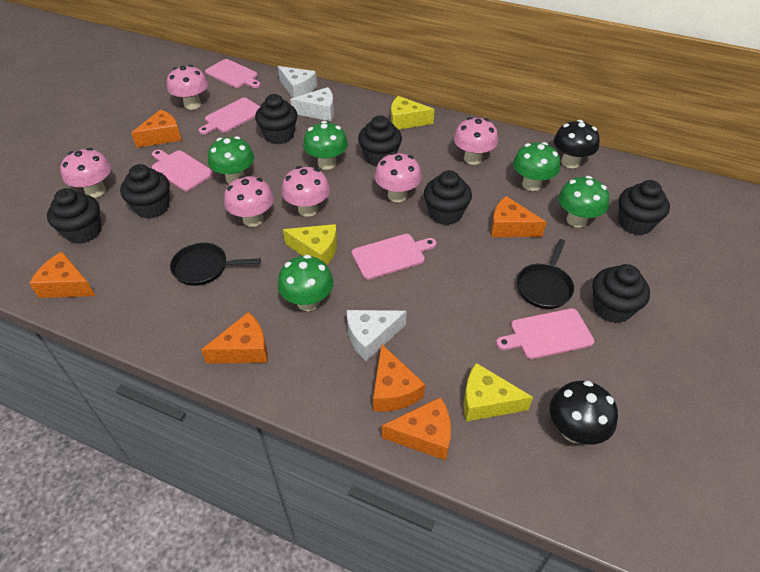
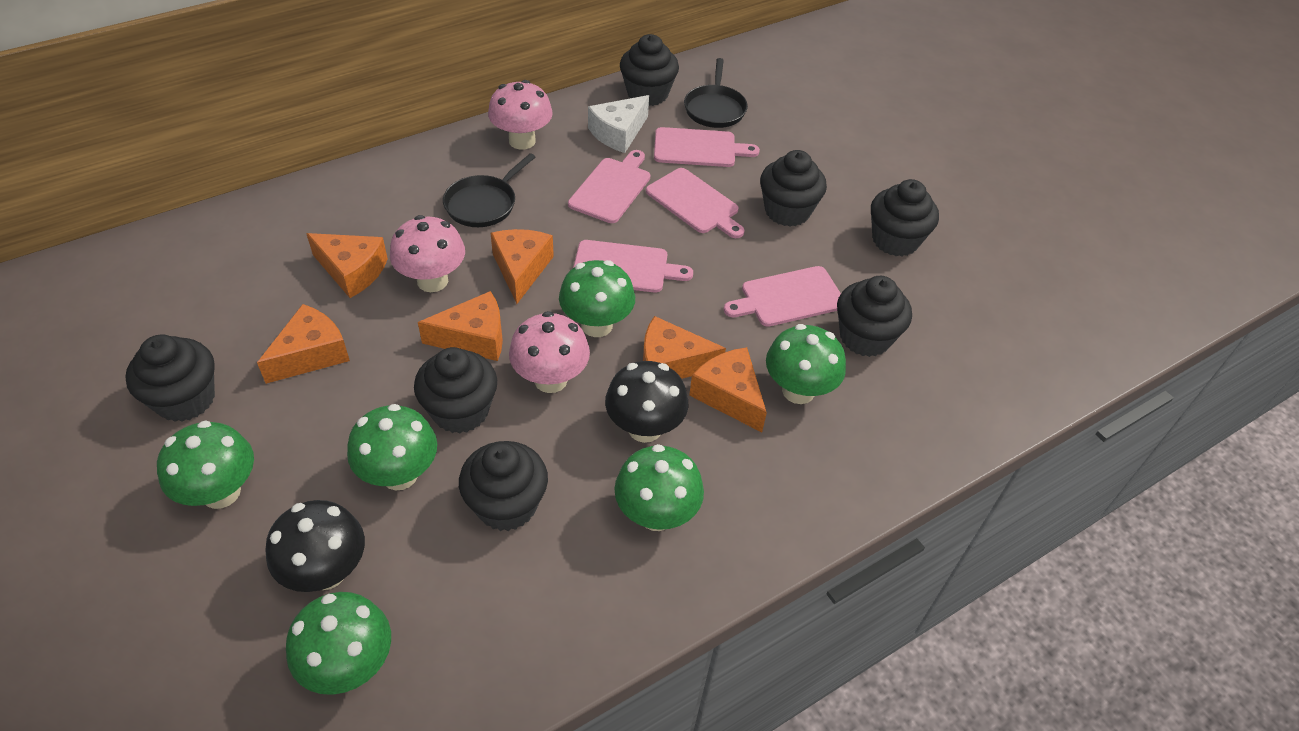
green mushroom: 5 -> 6
pink mushroom: 6 -> 3
white cheese: 3 -> 1
yellow cheese: 3 -> 0

